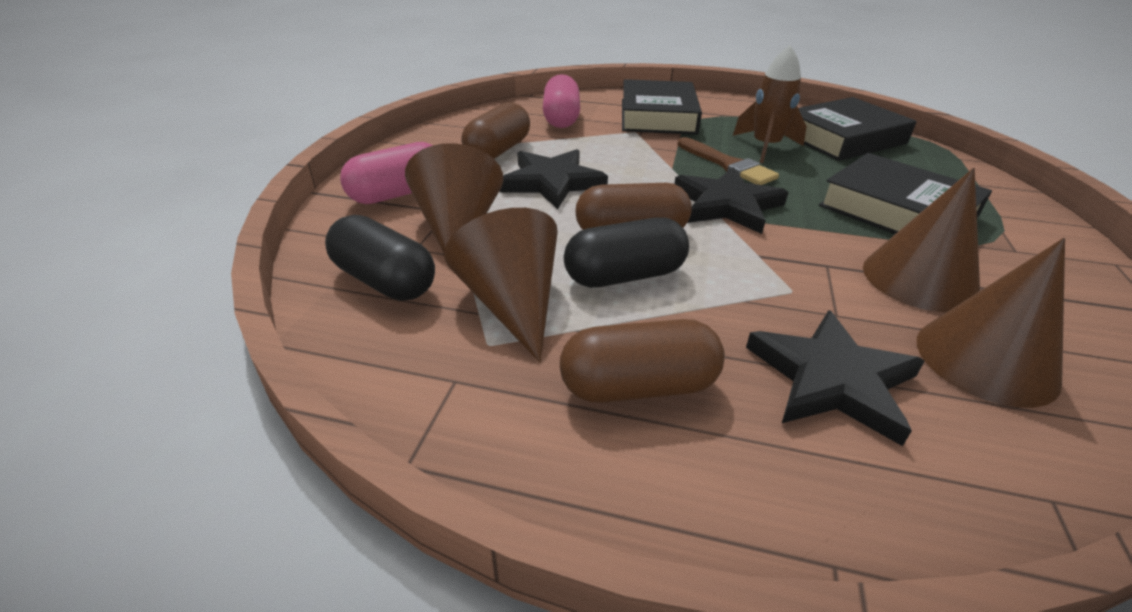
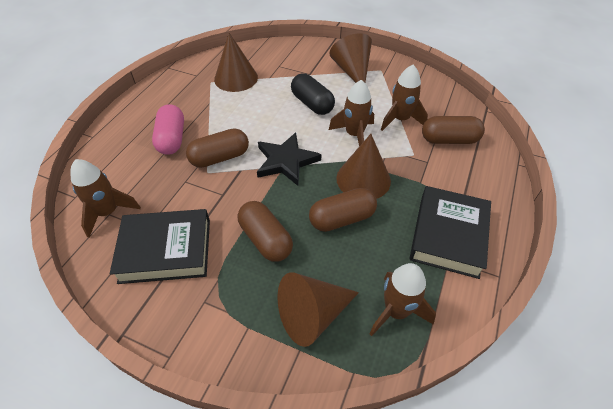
black book: 3 -> 2
black capsule: 2 -> 1
black star: 3 -> 1
brown brush: 1 -> 0
brown capsule: 3 -> 4
brown rocket: 1 -> 4
pink capsule: 2 -> 1

